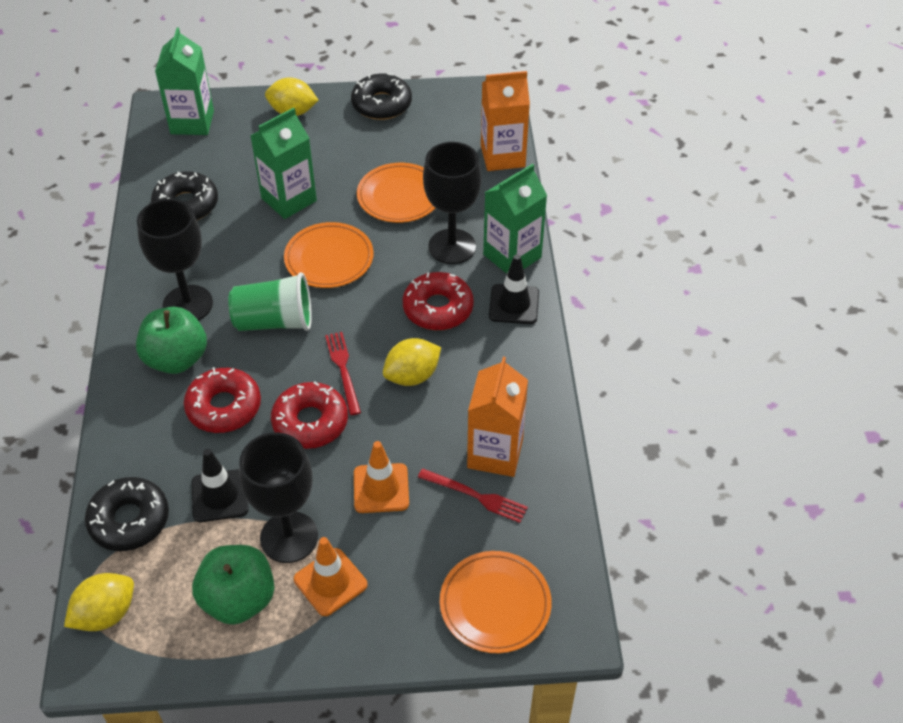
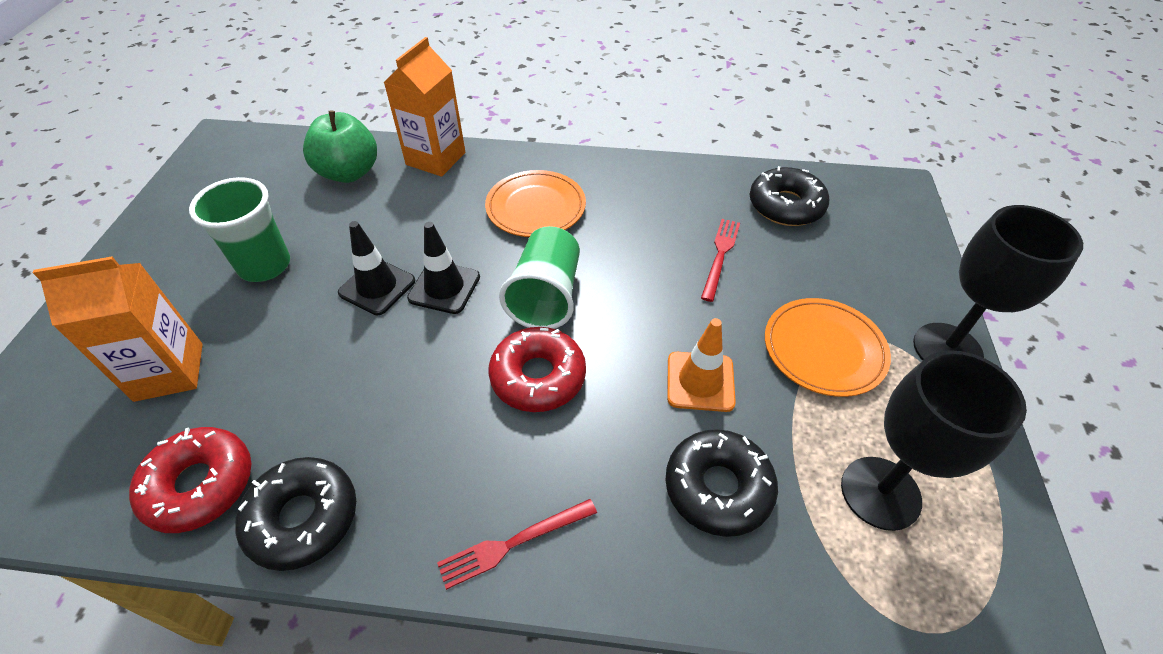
black goblet: 3 -> 2
green apple: 2 -> 1
green carton: 3 -> 0
green cup: 1 -> 2
orange plate: 3 -> 2
orange traffic cone: 2 -> 1
red donut: 3 -> 2
yellow lemon: 3 -> 0

